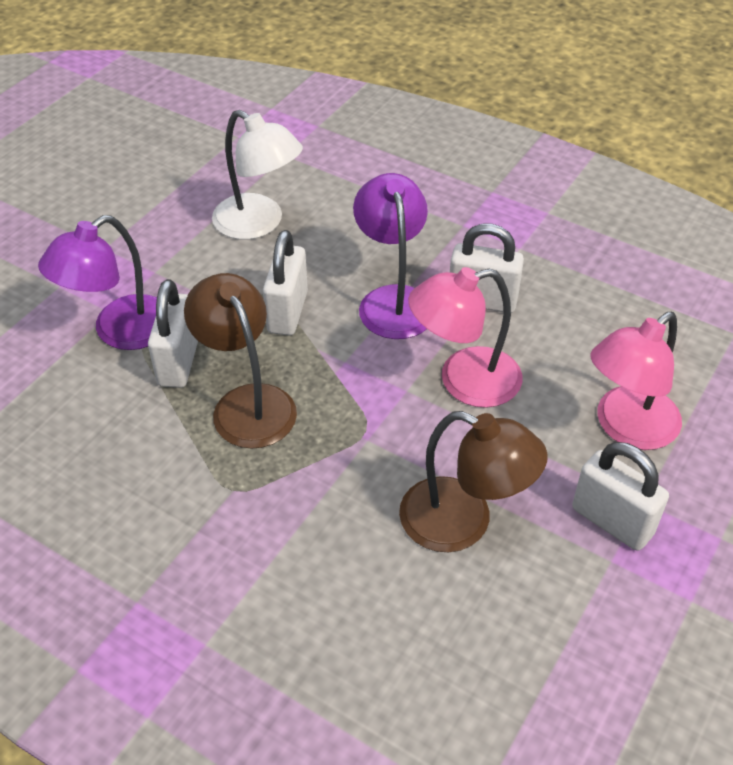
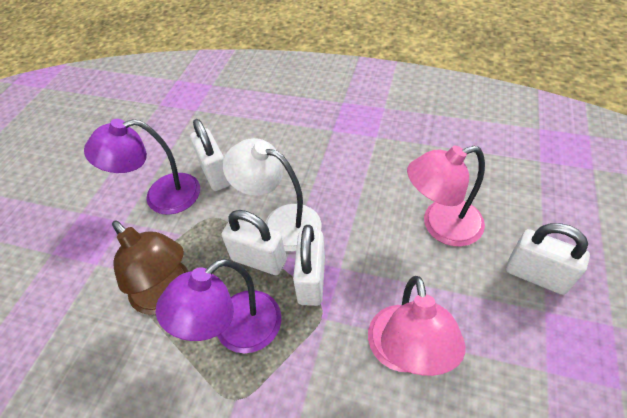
brown lamp: 2 -> 1

